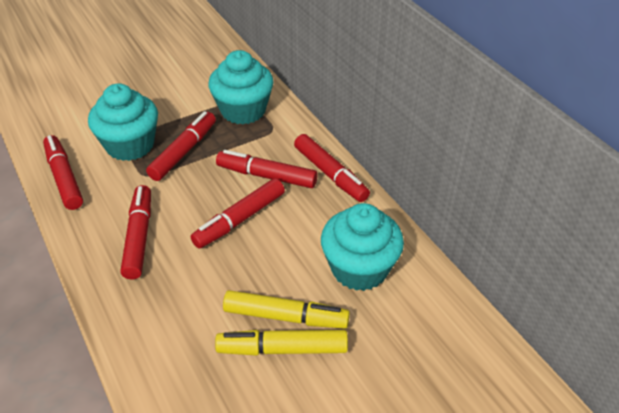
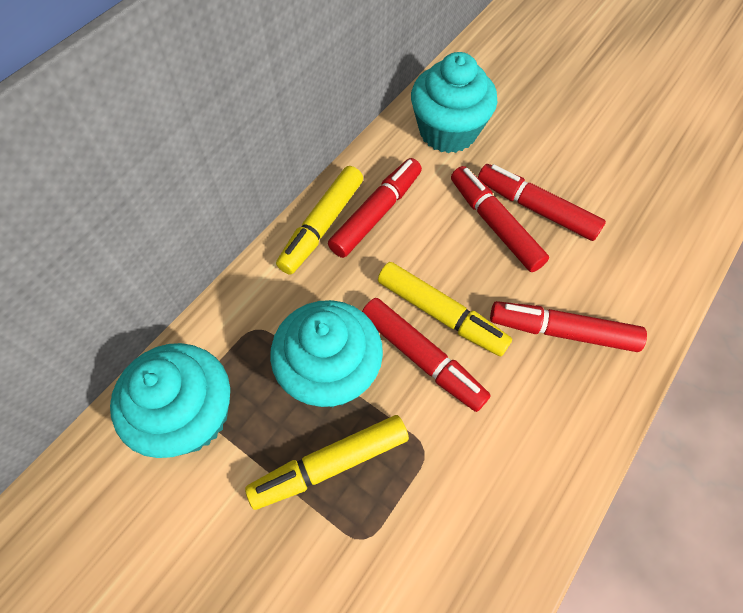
red marker: 6 -> 5
yellow marker: 2 -> 3

